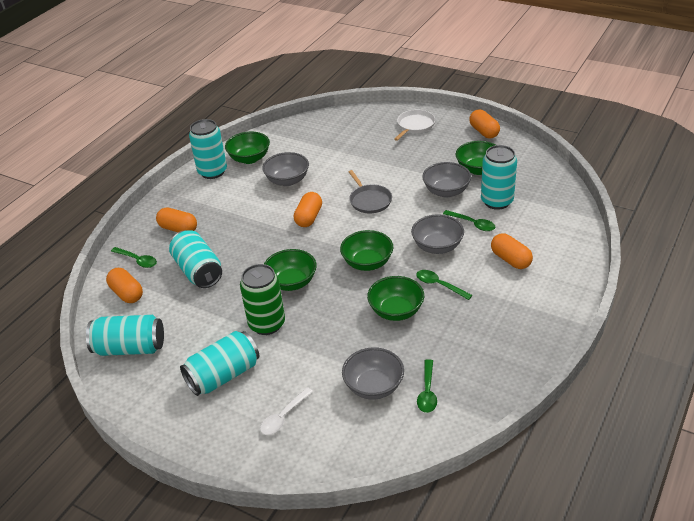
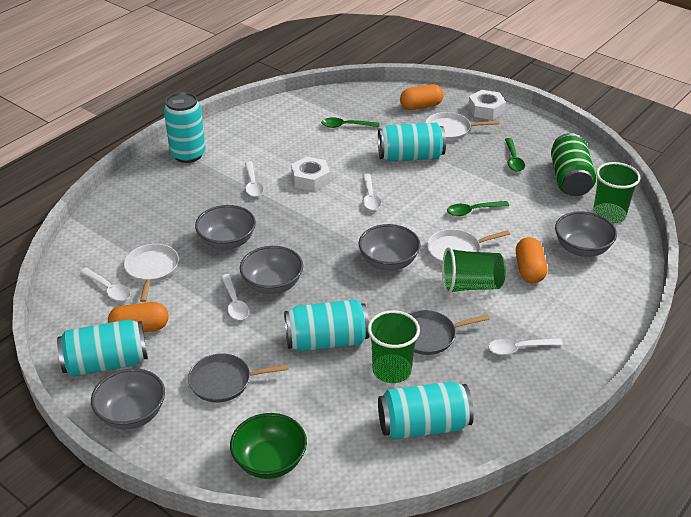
green bowl: 5 -> 1
green cup: 0 -> 3
green spoon: 4 -> 3
grey bowl: 4 -> 5
grey pan: 1 -> 2
orange capsule: 5 -> 3
white nut: 0 -> 2
white pan: 1 -> 3
white spoon: 1 -> 5

